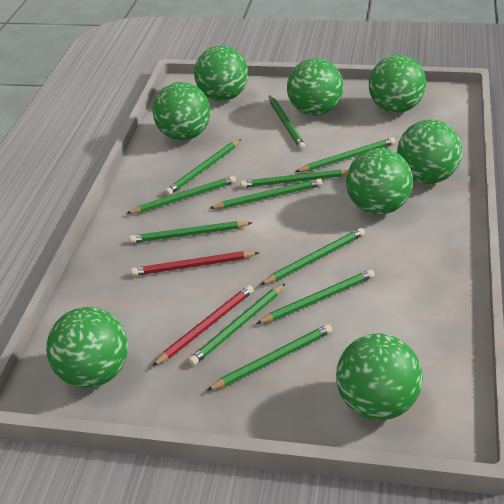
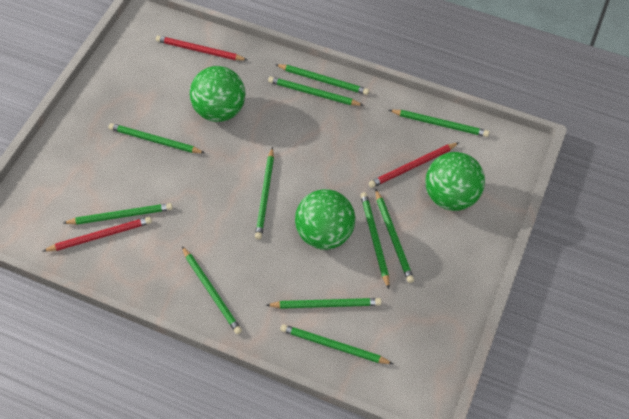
green ball: 8 -> 3
red pencil: 2 -> 3

